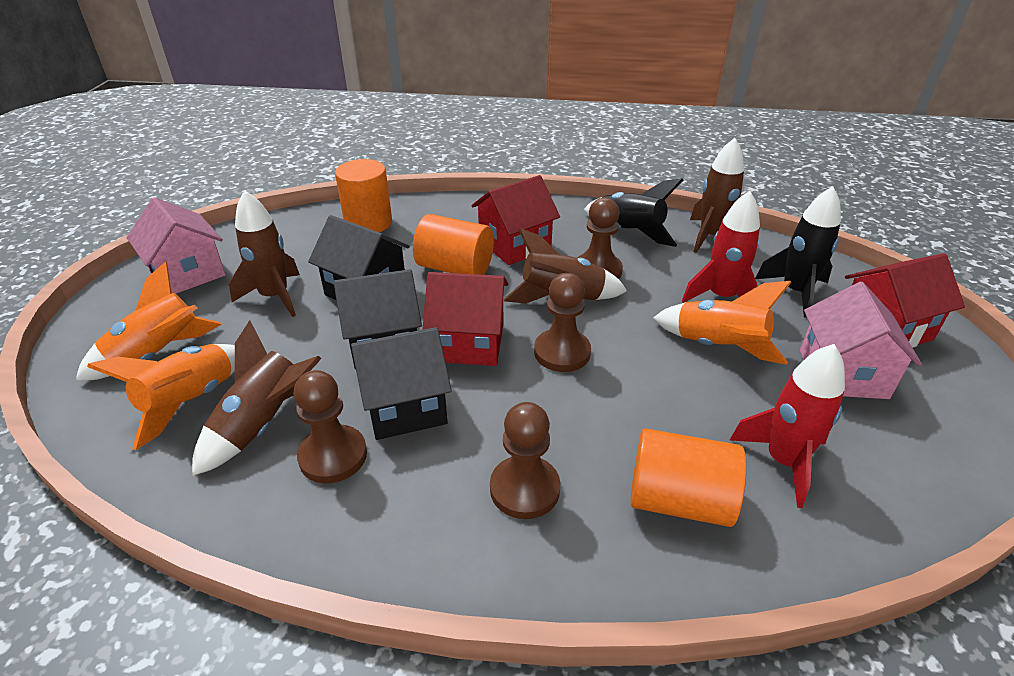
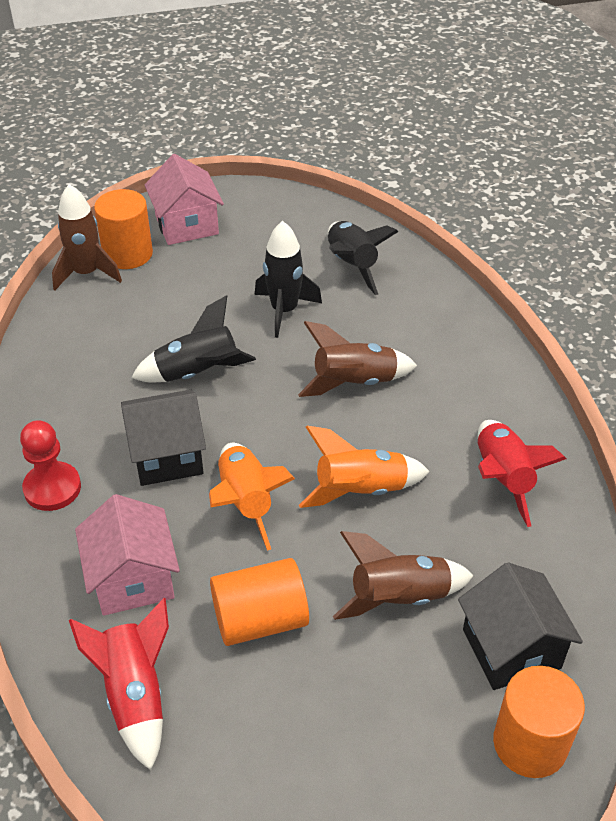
black house: 3 -> 2
black rocket: 2 -> 3
brown pawn: 4 -> 0
brown rocket: 4 -> 3
orange rocket: 3 -> 2
red house: 3 -> 0
red pawn: 0 -> 1

